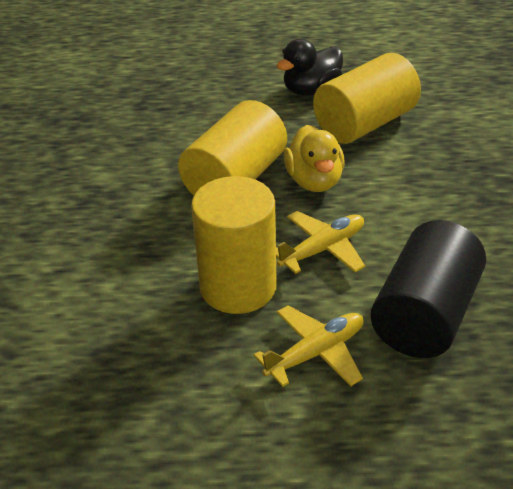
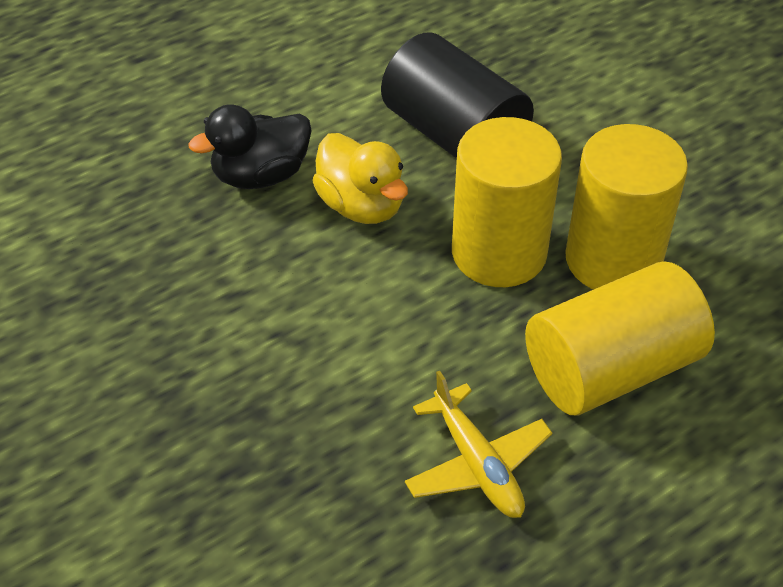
yellow plane: 2 -> 1

